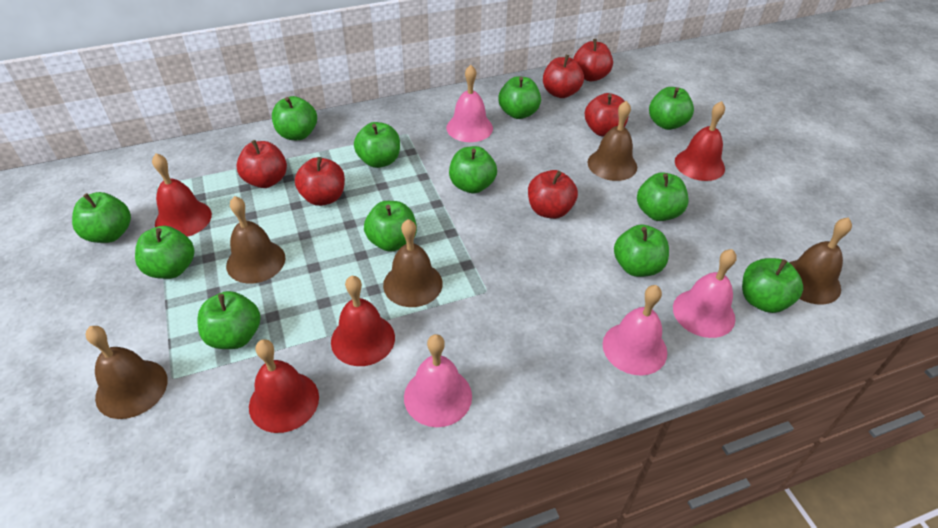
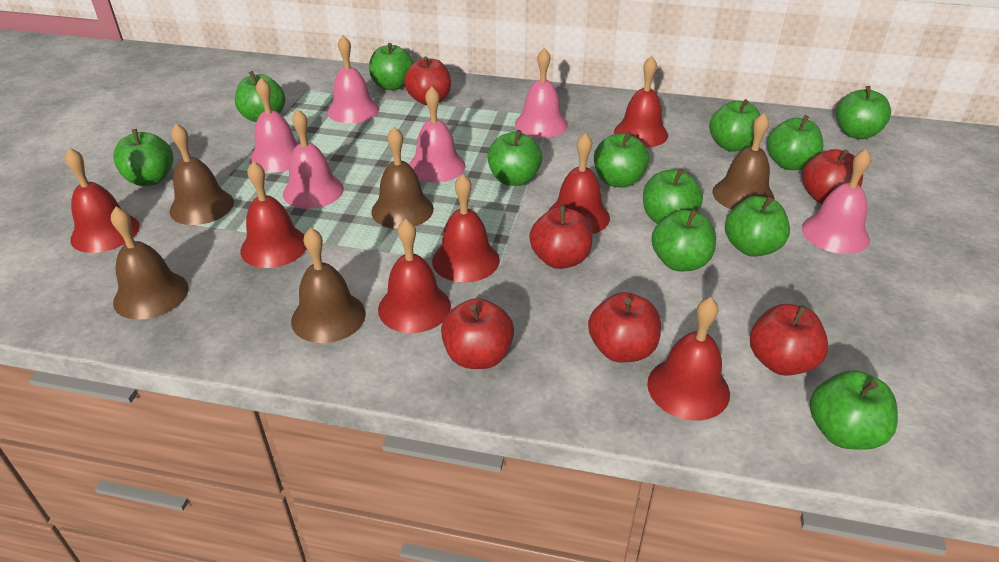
pink bell: 4 -> 6
red bell: 4 -> 7

